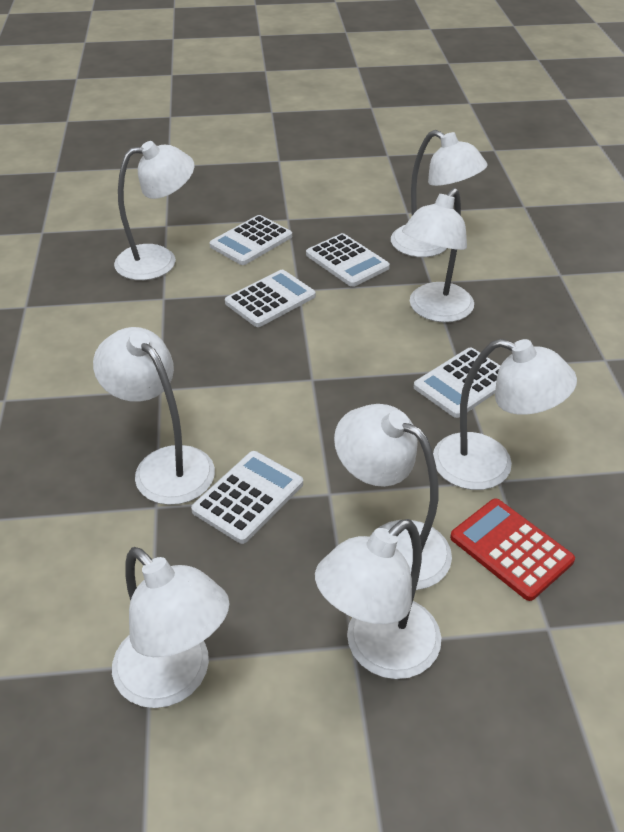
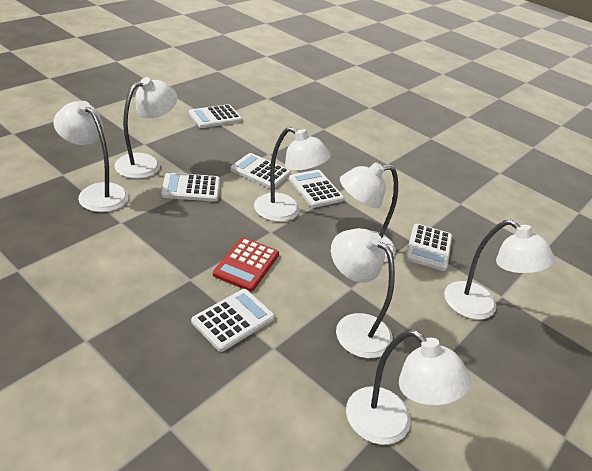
white calculator: 5 -> 6
white lamp: 8 -> 7

